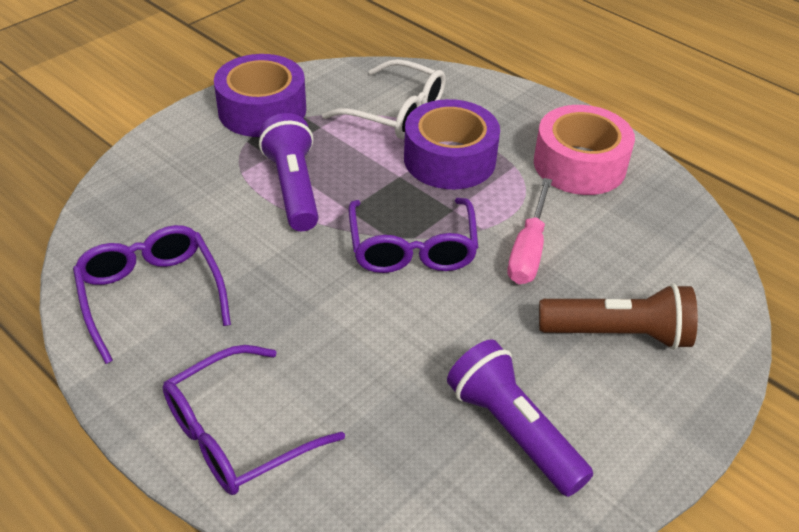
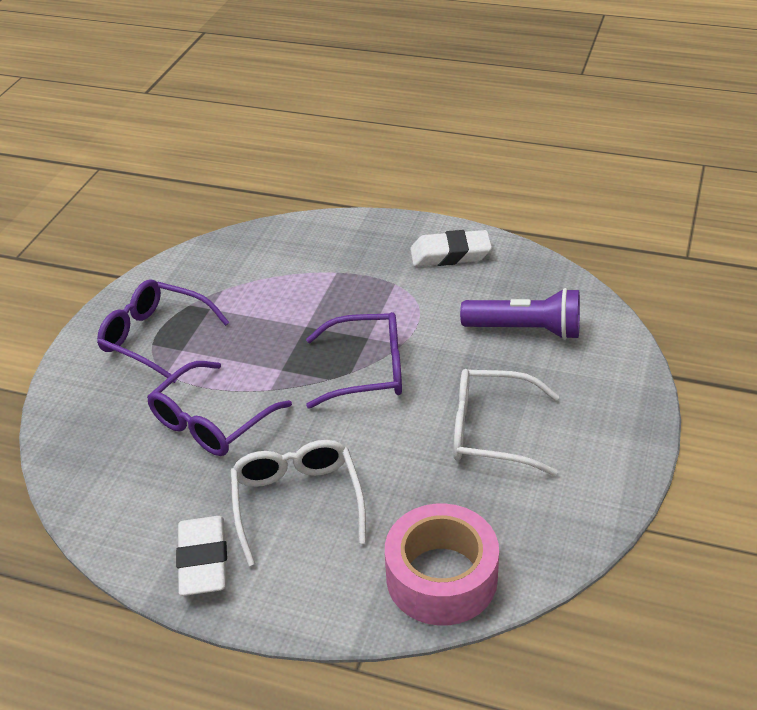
brown flashlight: 1 -> 0
pink screwdriver: 1 -> 0
purple flashlight: 2 -> 1
purple tape: 2 -> 0
white eraser: 0 -> 2
white glasses: 1 -> 2

